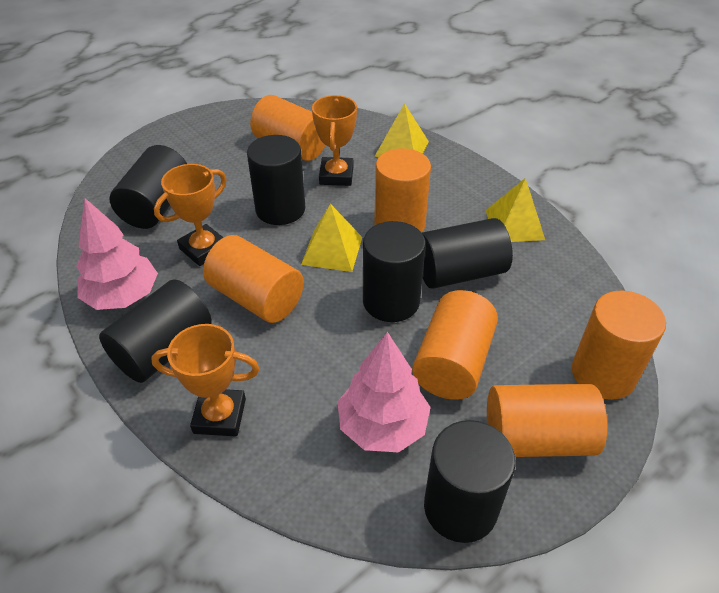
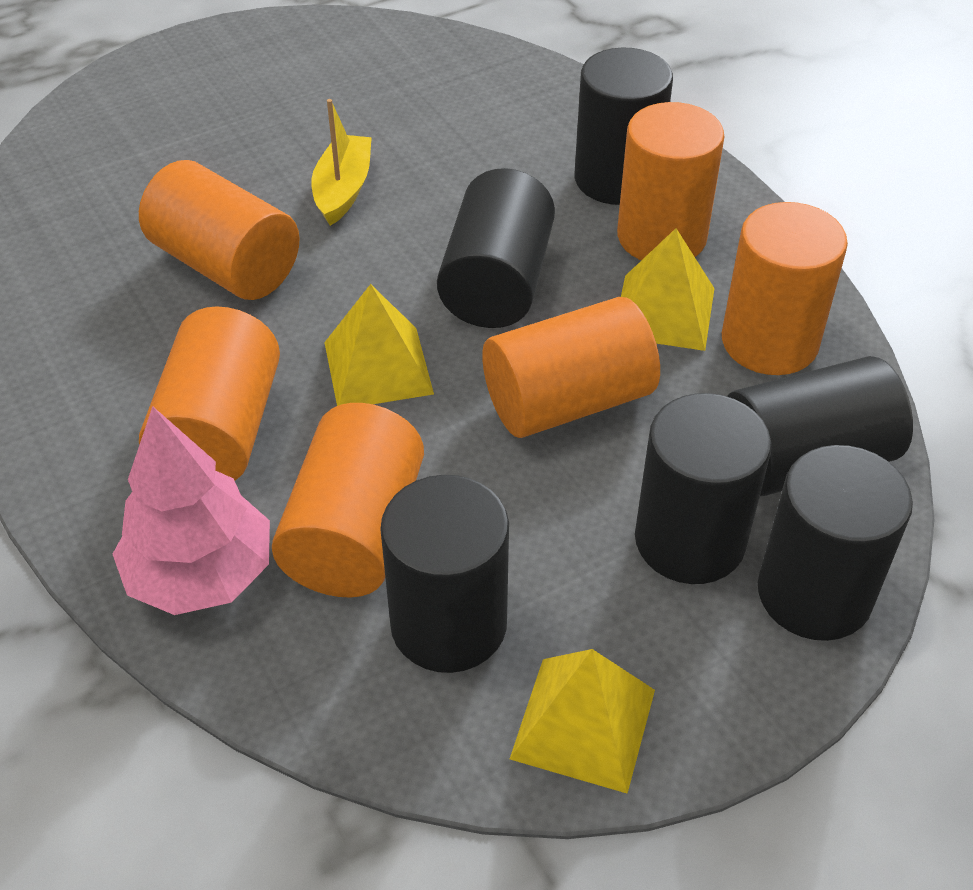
orange trophy: 3 -> 0
pink tree: 2 -> 1
yellow boat: 0 -> 1

